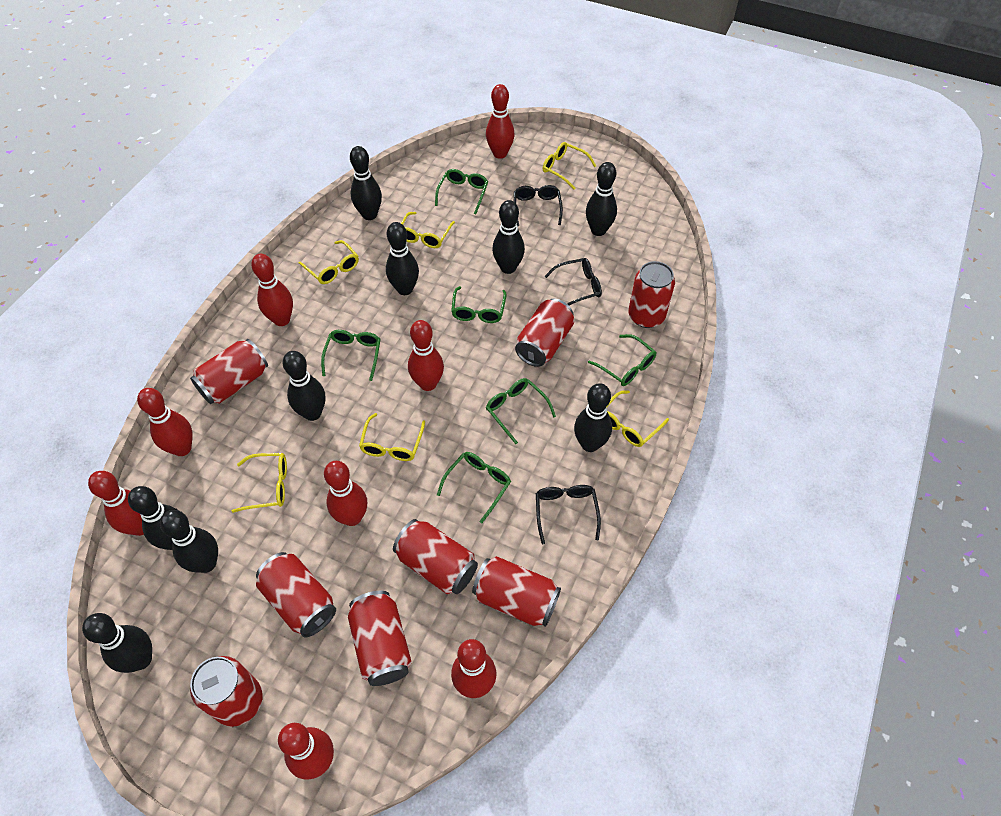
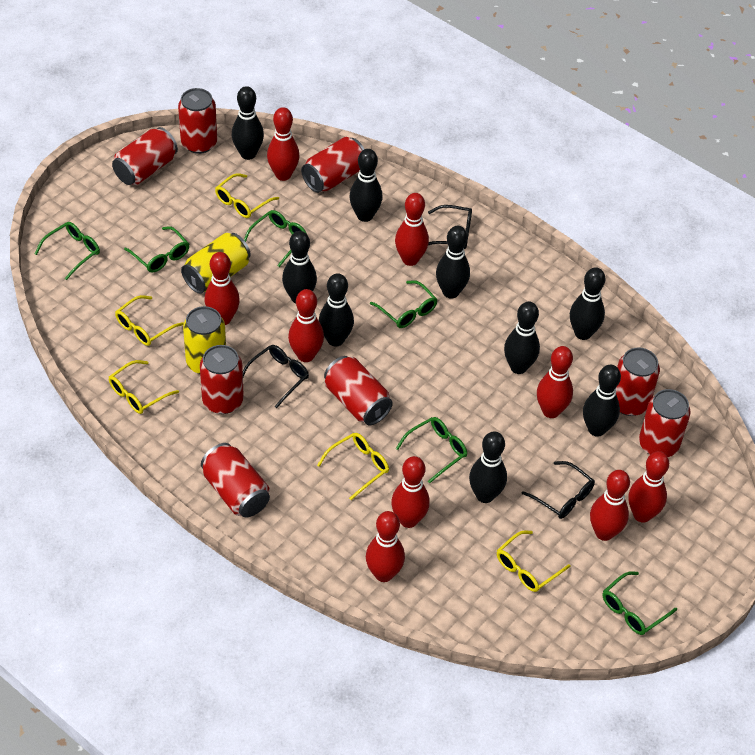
red bowling pin: 8 -> 9
yellow can: 0 -> 2
yellow glasses: 6 -> 5

